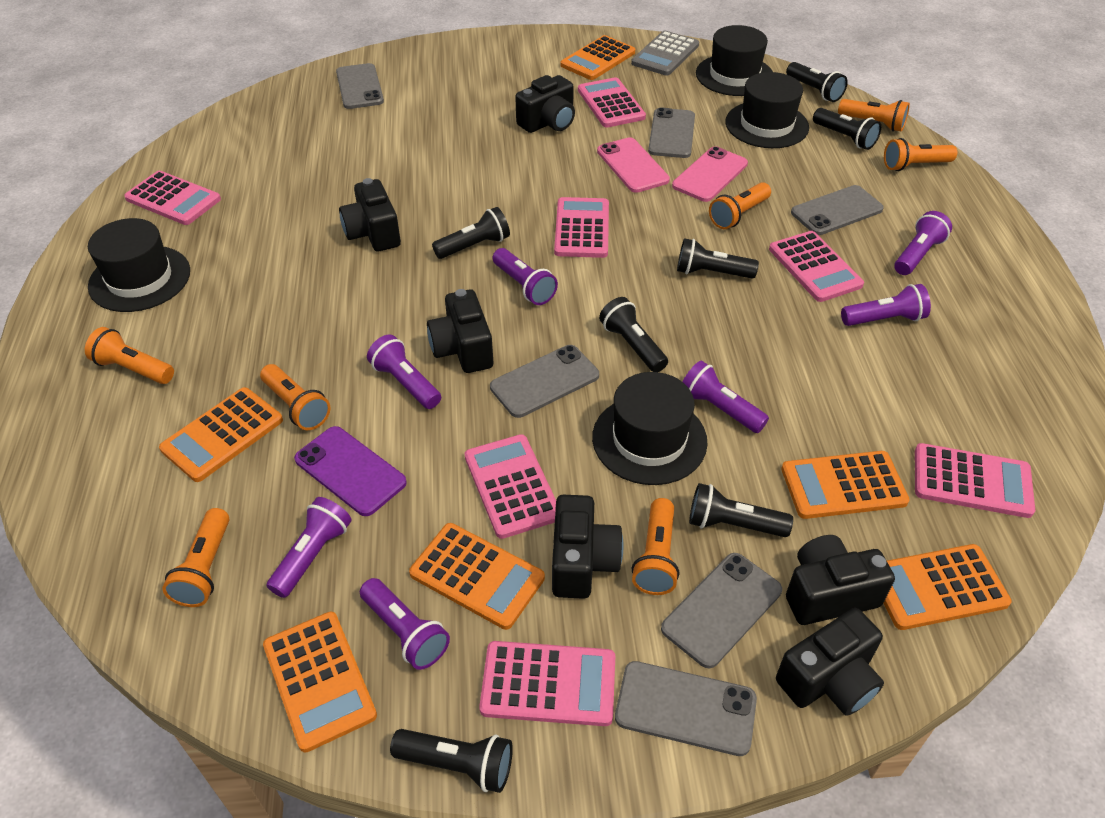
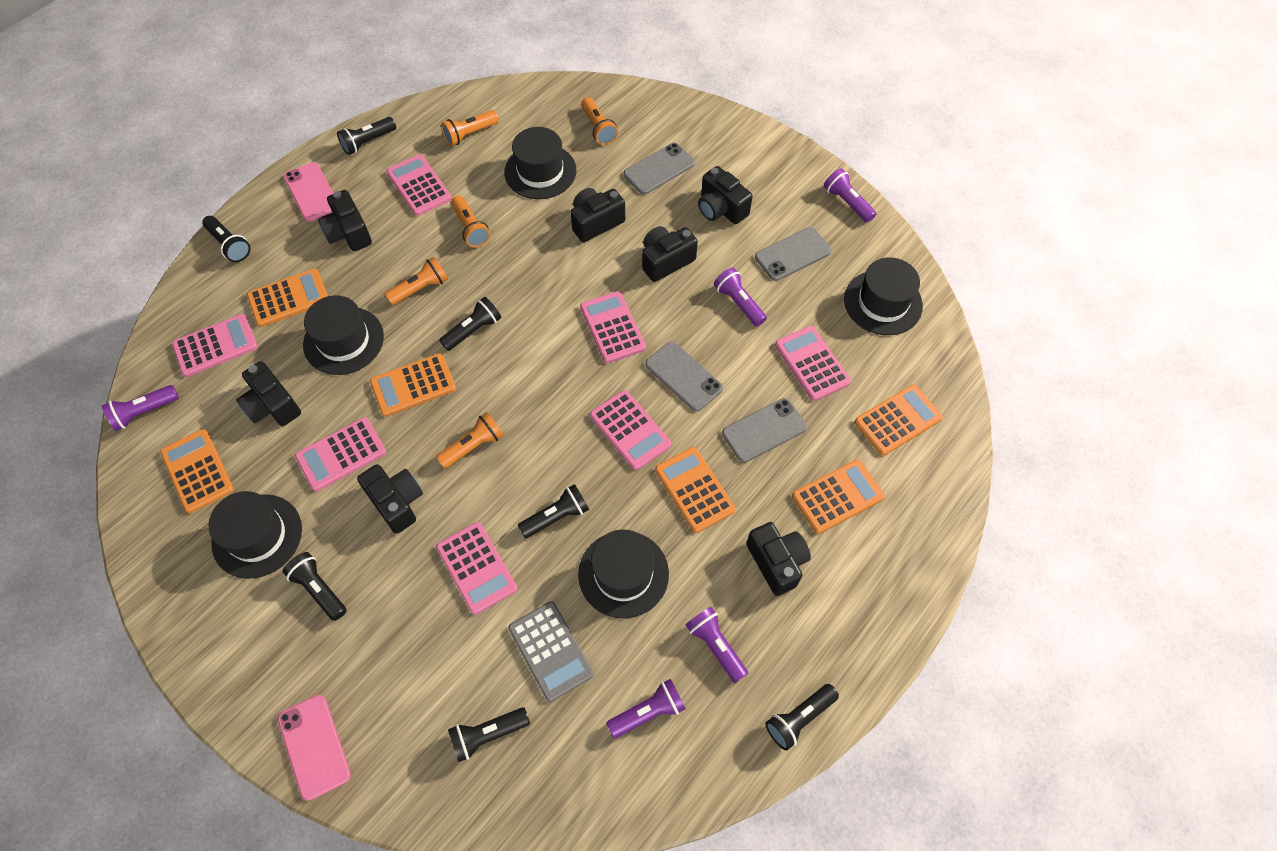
black camera: 6 -> 7
black hat: 4 -> 5
grey phone: 6 -> 4
orange flashlight: 7 -> 5
purple flashlight: 7 -> 5
purple phone: 1 -> 0

